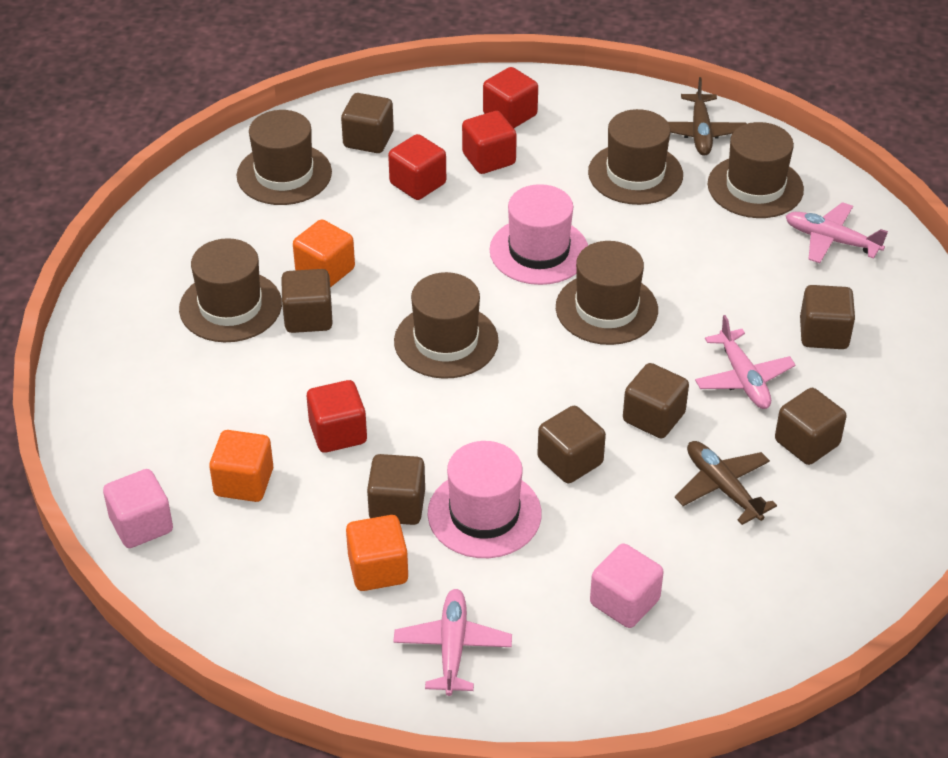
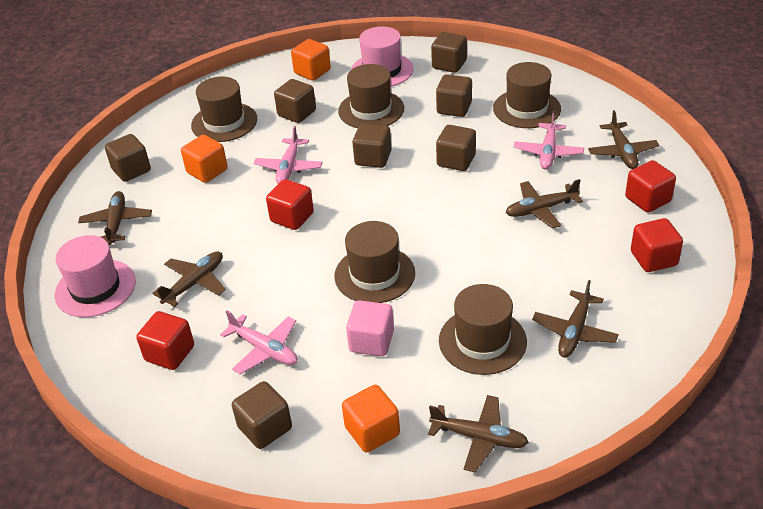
brown hat: 6 -> 5
brown plane: 2 -> 6
pink cube: 2 -> 1

